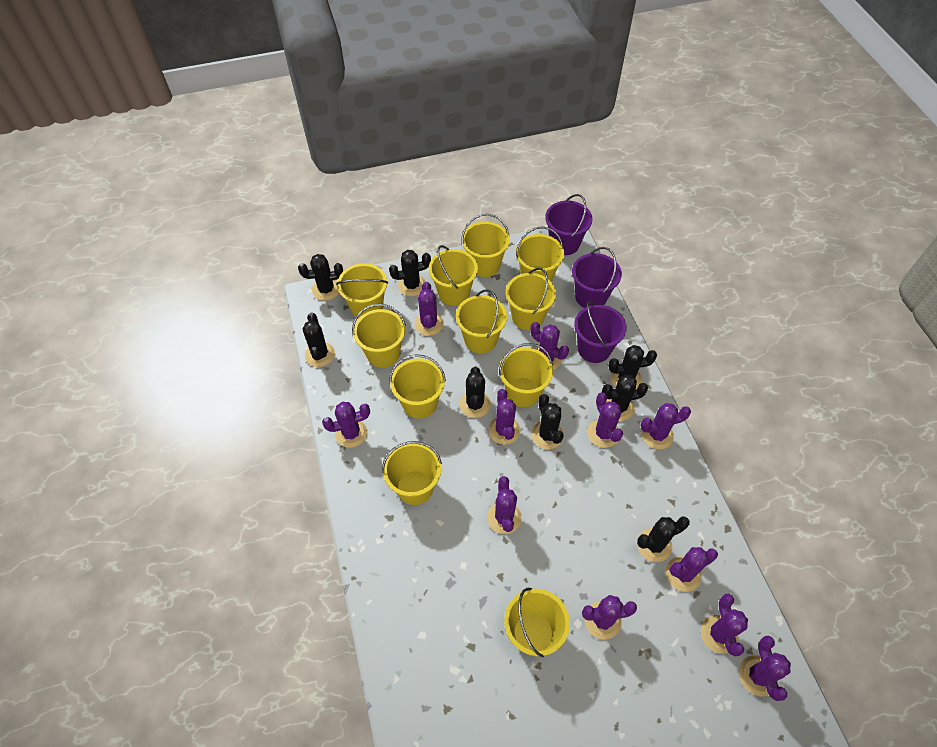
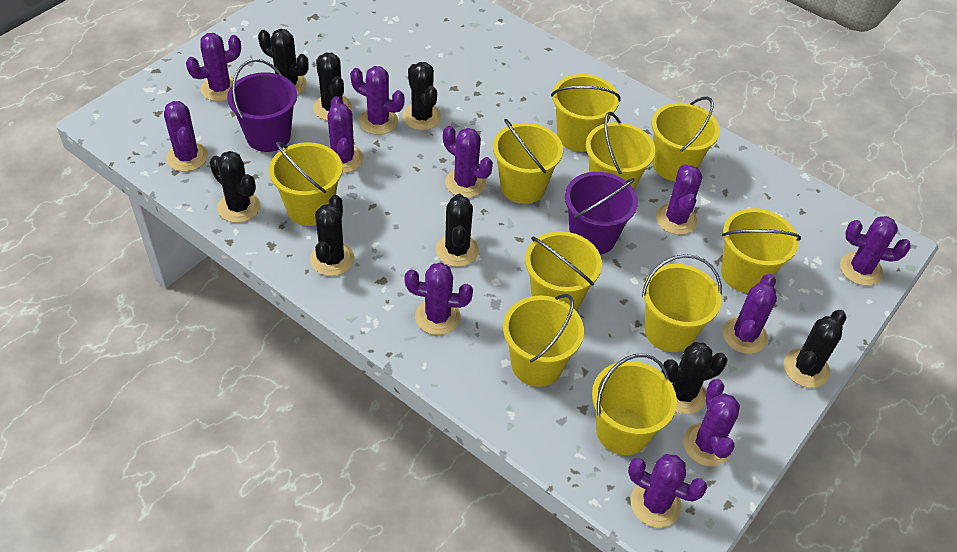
purple bucket: 3 -> 2
yellow bucket: 11 -> 10

